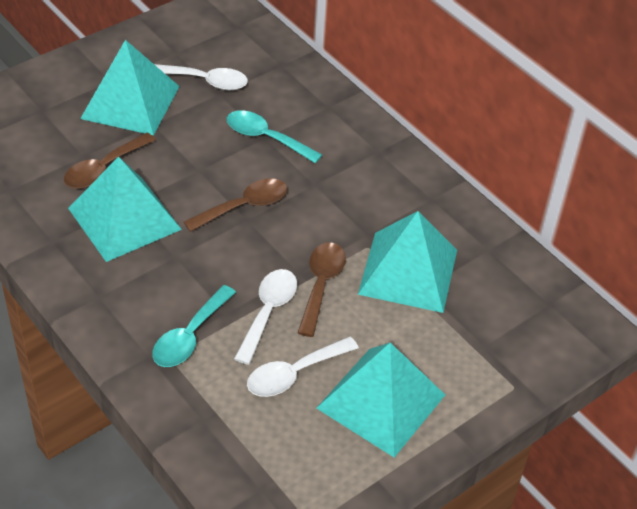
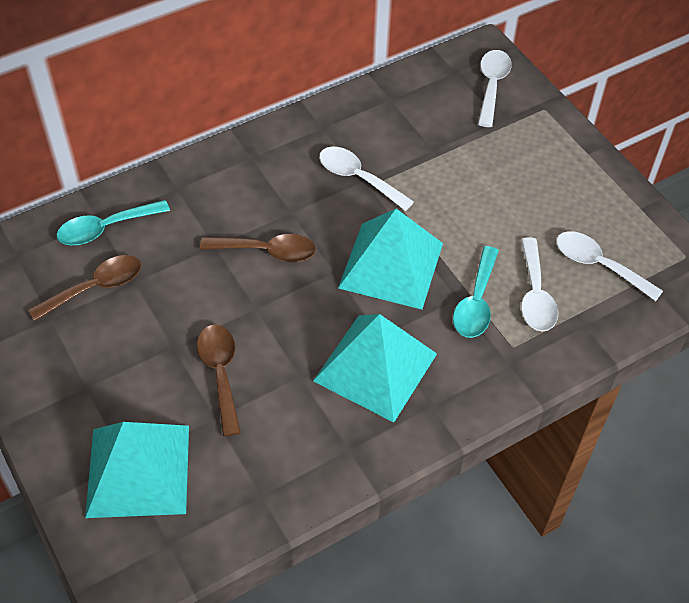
turquoise pyramid: 4 -> 3
white spoon: 3 -> 4

